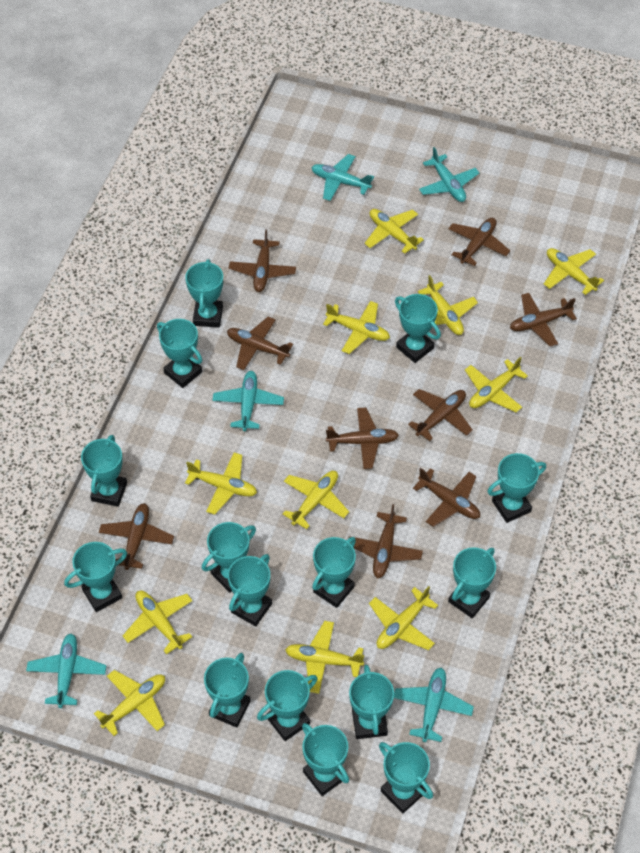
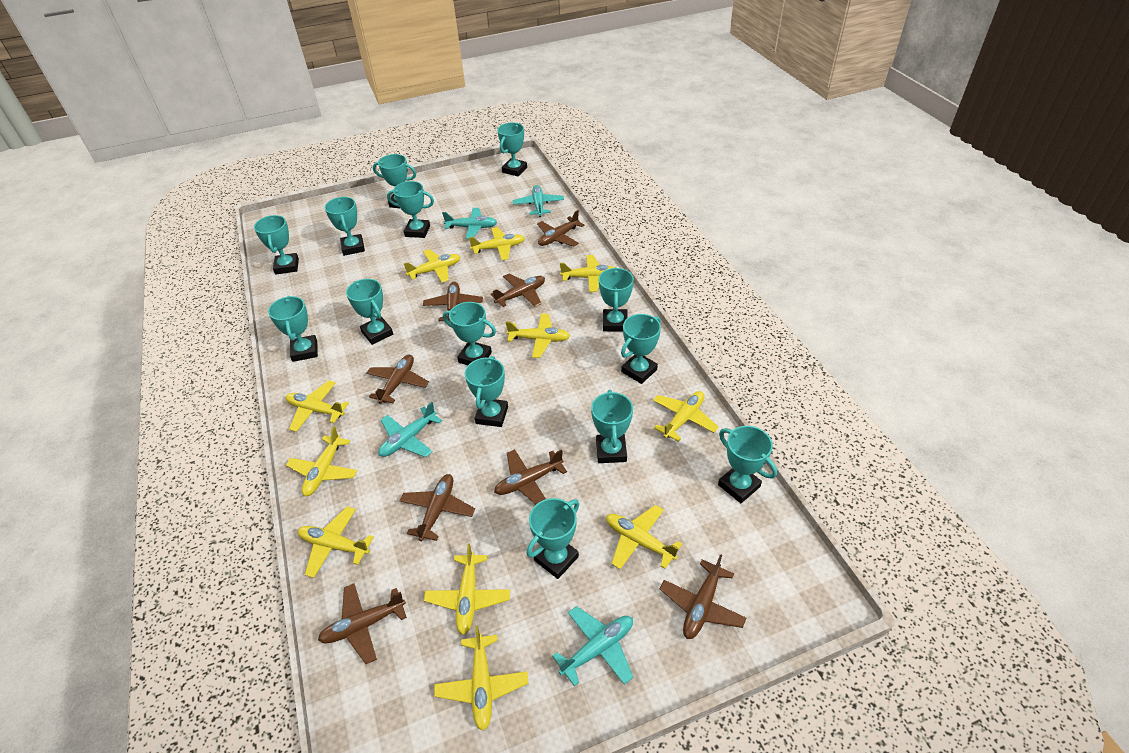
brown plane: 9 -> 8
turquoise plane: 5 -> 4
turquoise trophy: 15 -> 14

